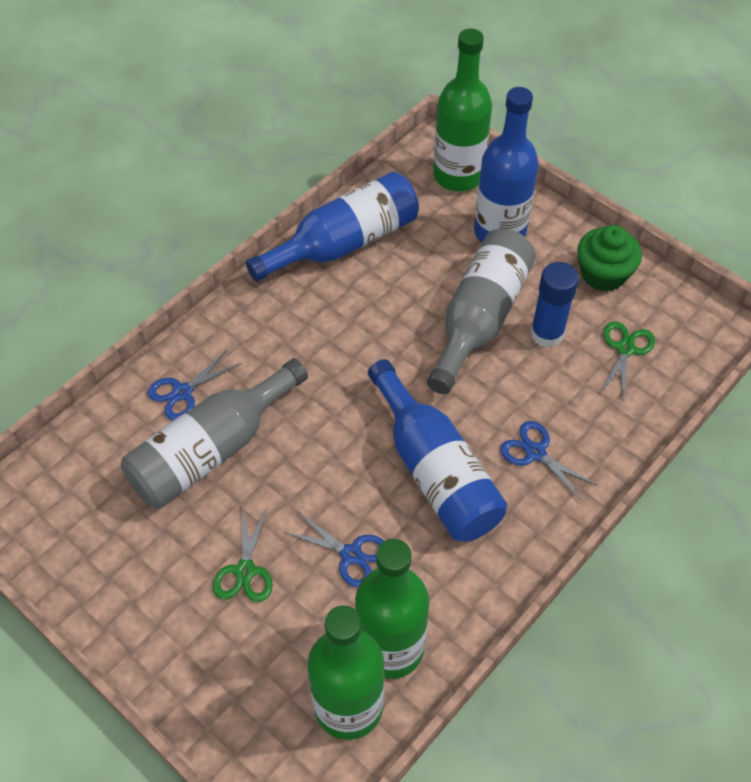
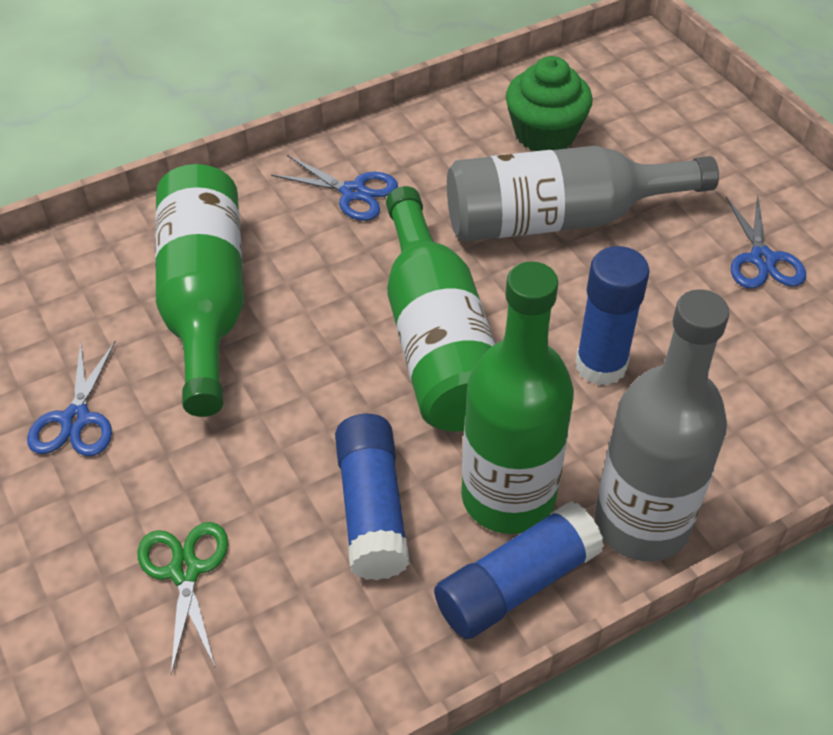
blue bottle: 3 -> 0
blue glue stick: 1 -> 3
green scissors: 2 -> 1

